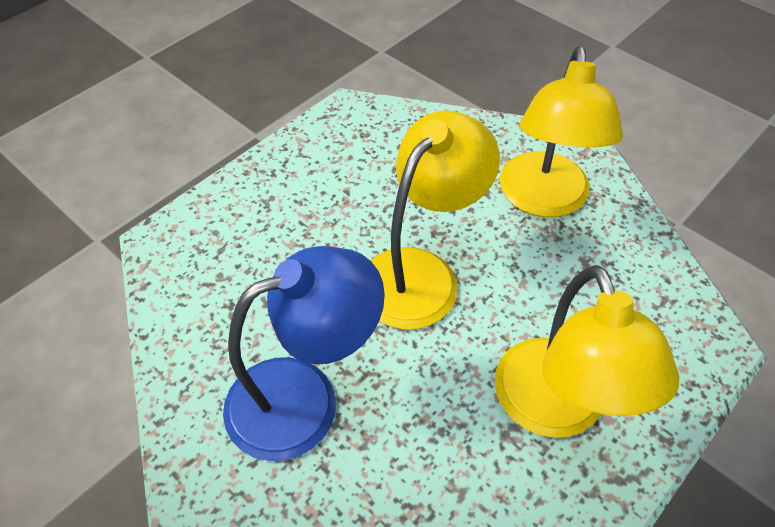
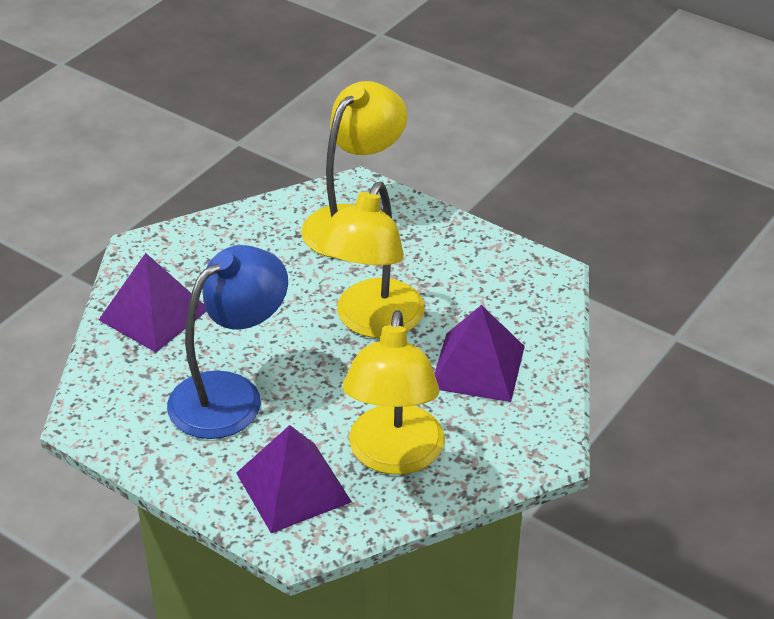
purple pyramid: 0 -> 3

